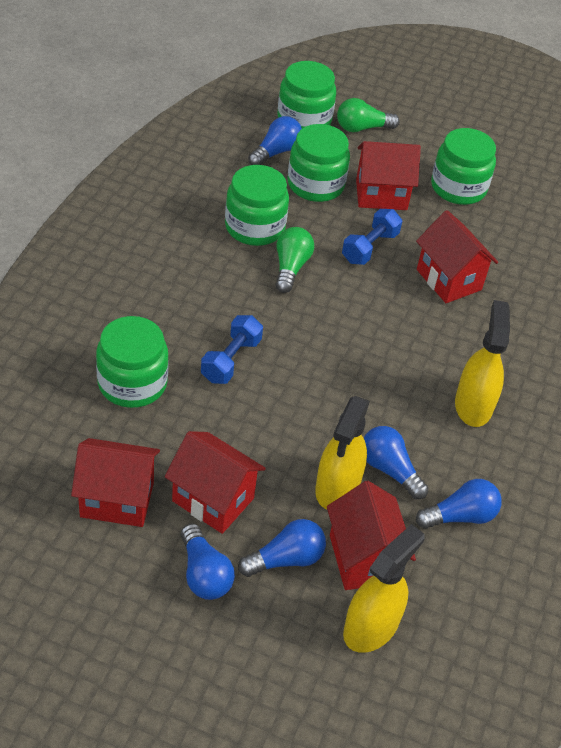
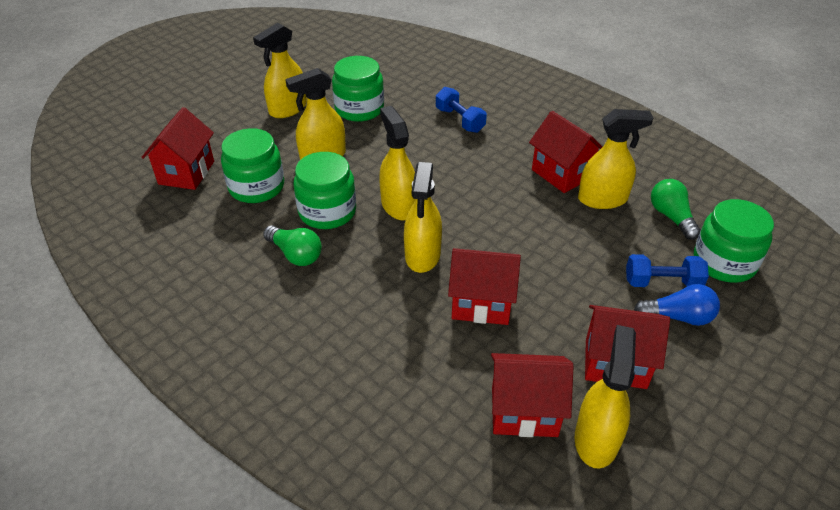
blue light bulb: 5 -> 1
green jar: 5 -> 4
yellow spray bottle: 3 -> 6

